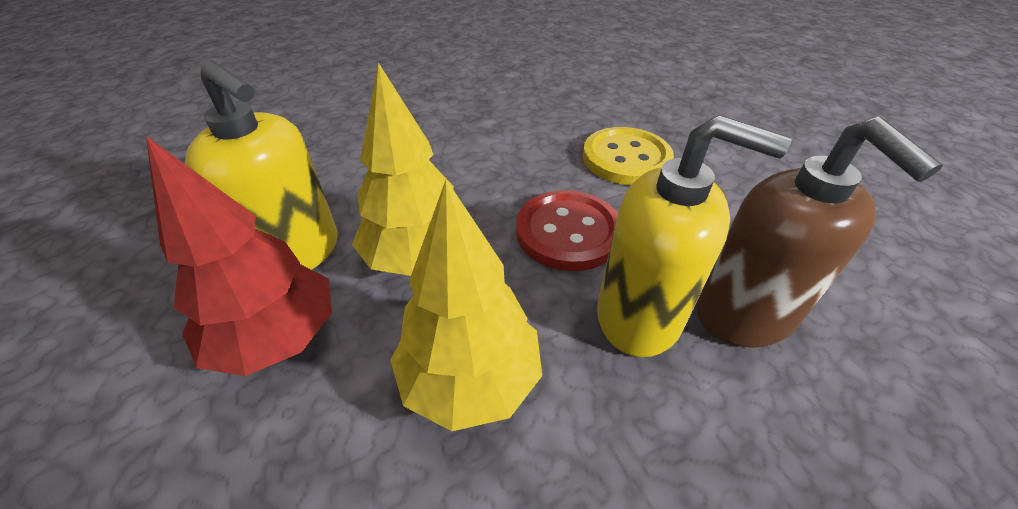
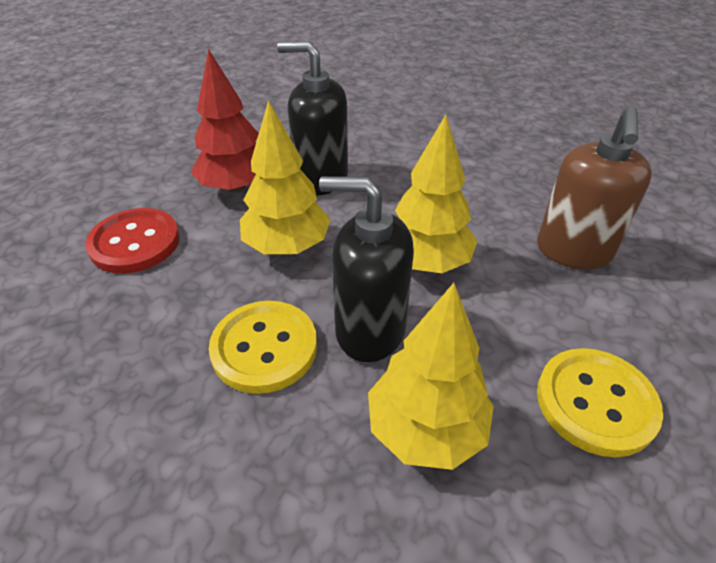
black soap dispenser: 0 -> 2
yellow button: 1 -> 2
yellow soap dispenser: 2 -> 0
yellow tree: 2 -> 3

